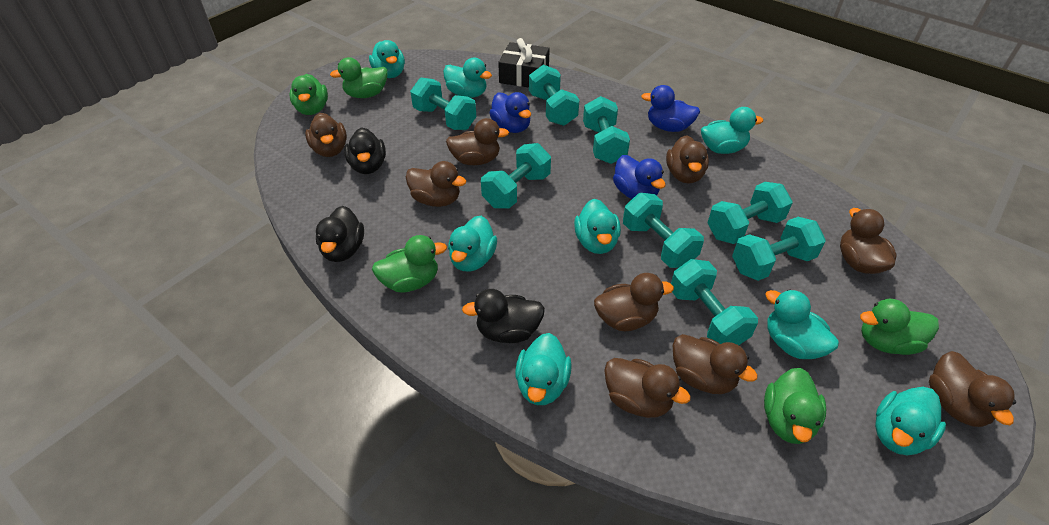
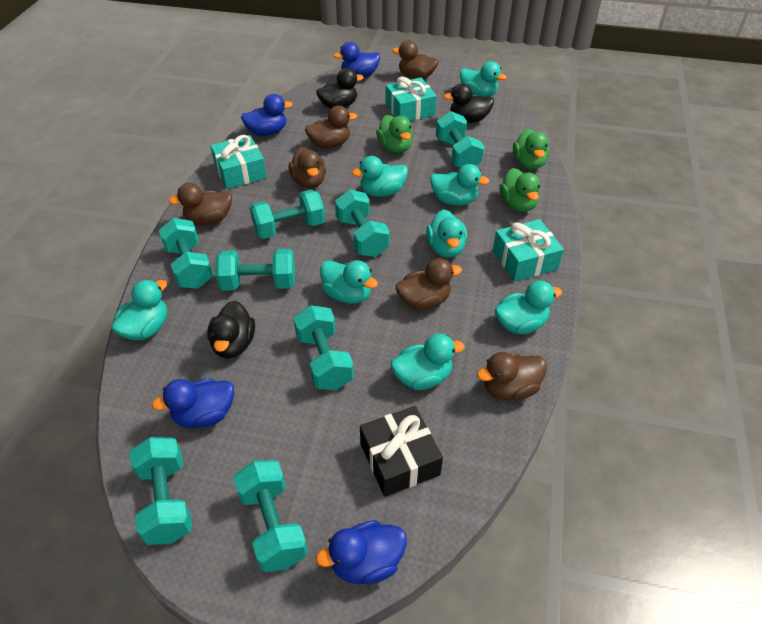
blue duck: 3 -> 4
brown duck: 9 -> 6
green duck: 5 -> 3
turquoise gift: 0 -> 3

